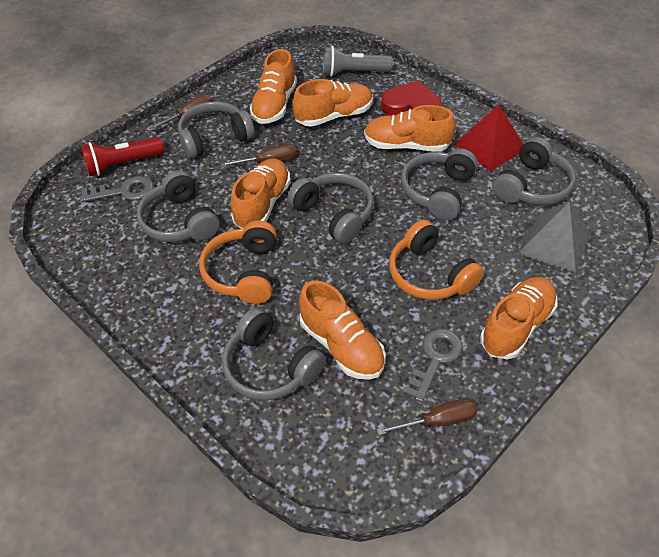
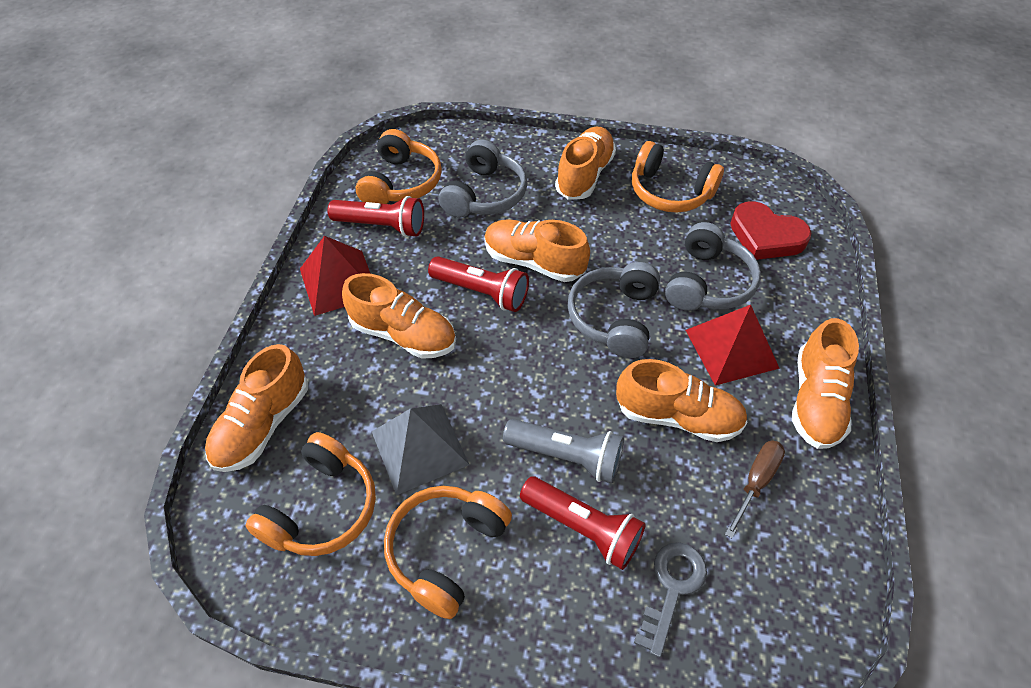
brown screwdriver: 3 -> 1
grey headphones: 6 -> 3
grey key: 2 -> 1
orange headphones: 2 -> 4
red flashlight: 1 -> 3
red pyramid: 1 -> 2

